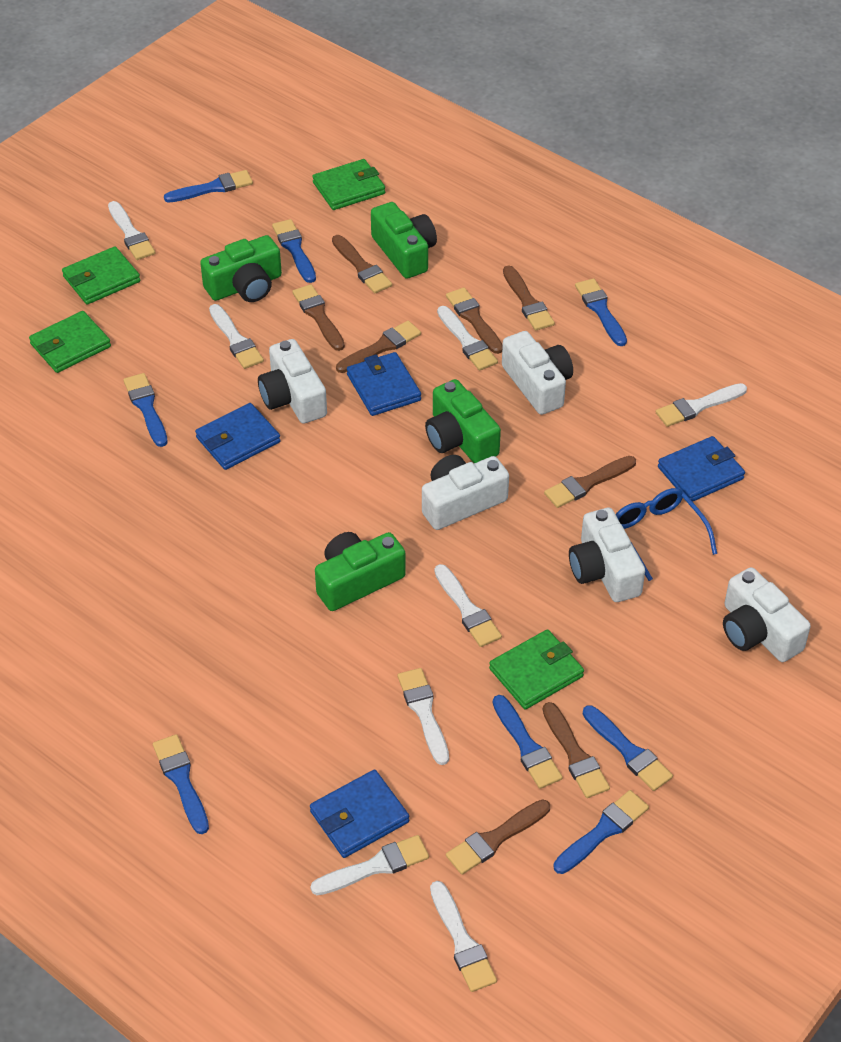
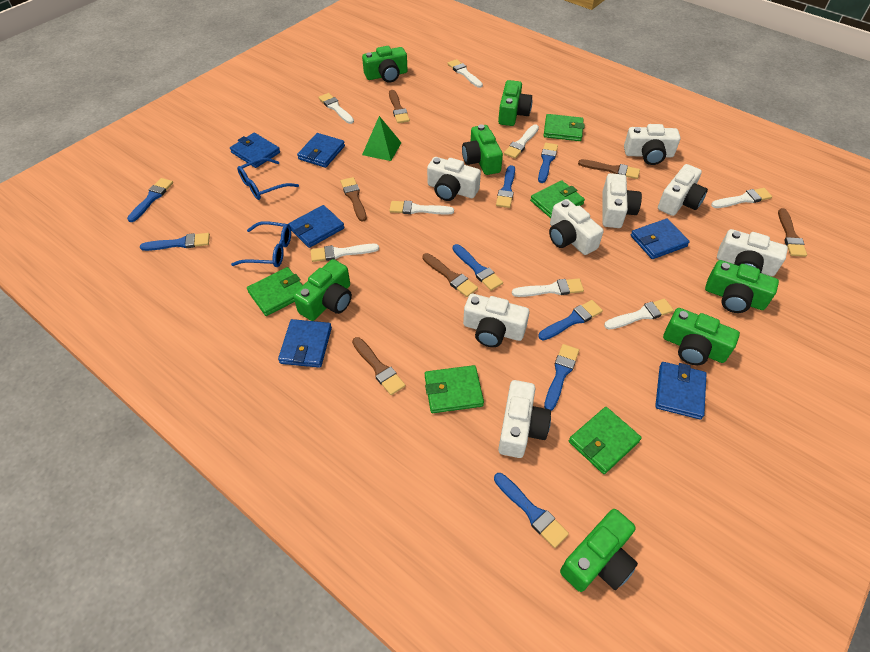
blue glasses: 1 -> 2
blue wallet: 4 -> 6
brown brush: 8 -> 6
green camera: 4 -> 7
green pyramid: 0 -> 1
green wallet: 4 -> 5
white camera: 5 -> 8

